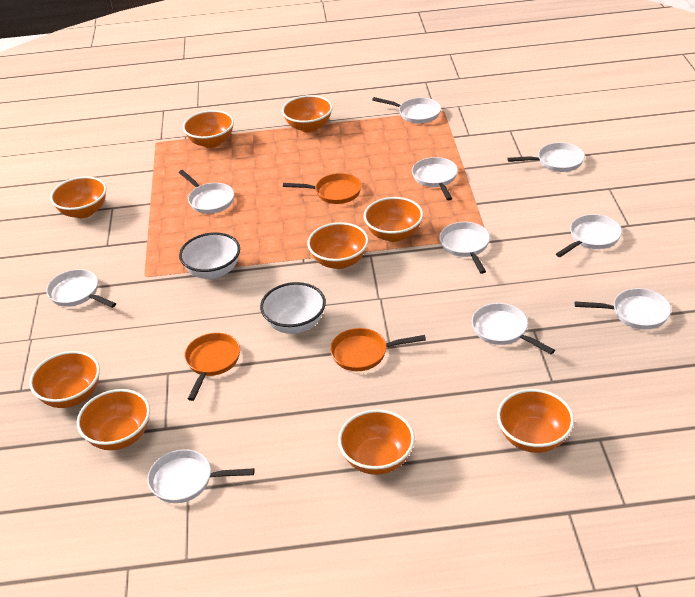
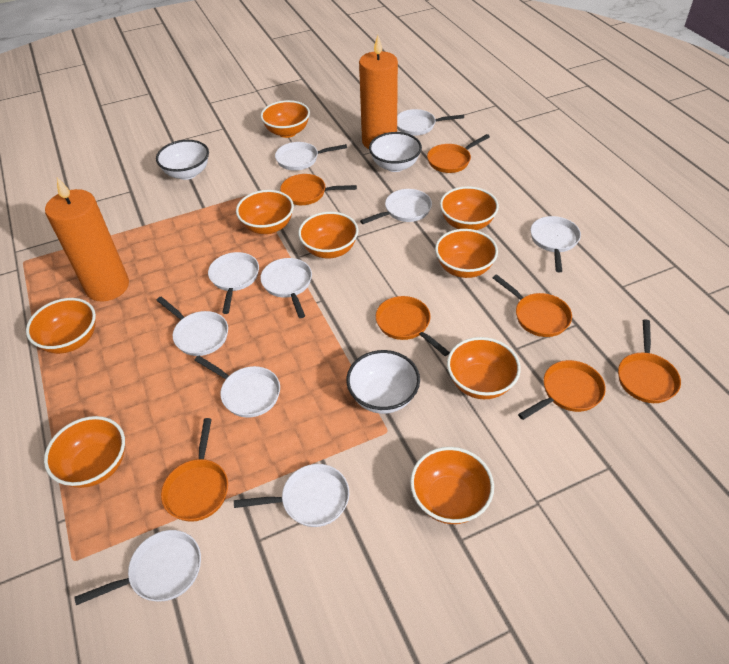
orange candle: 0 -> 2
orange pan: 3 -> 7
white bowl: 2 -> 3

